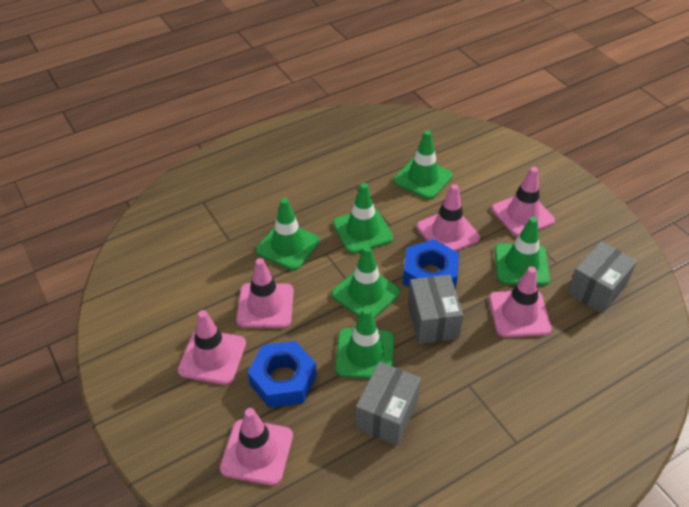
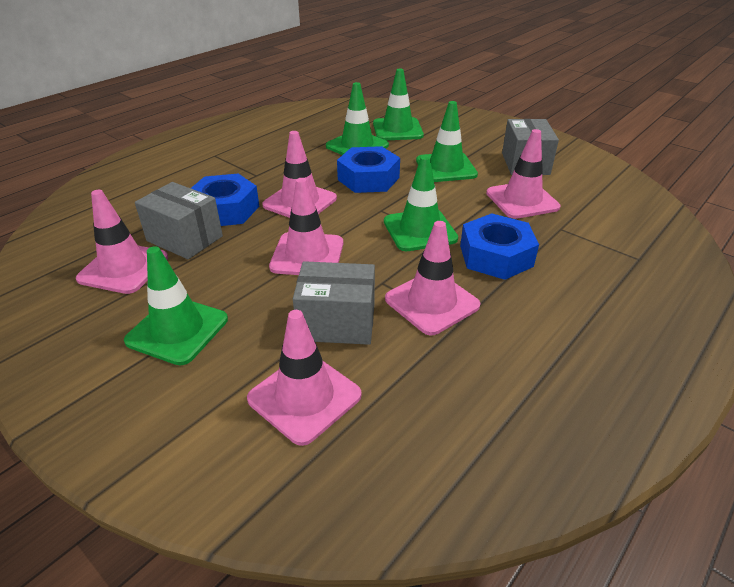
blue nut: 2 -> 3
green traffic cone: 6 -> 5

